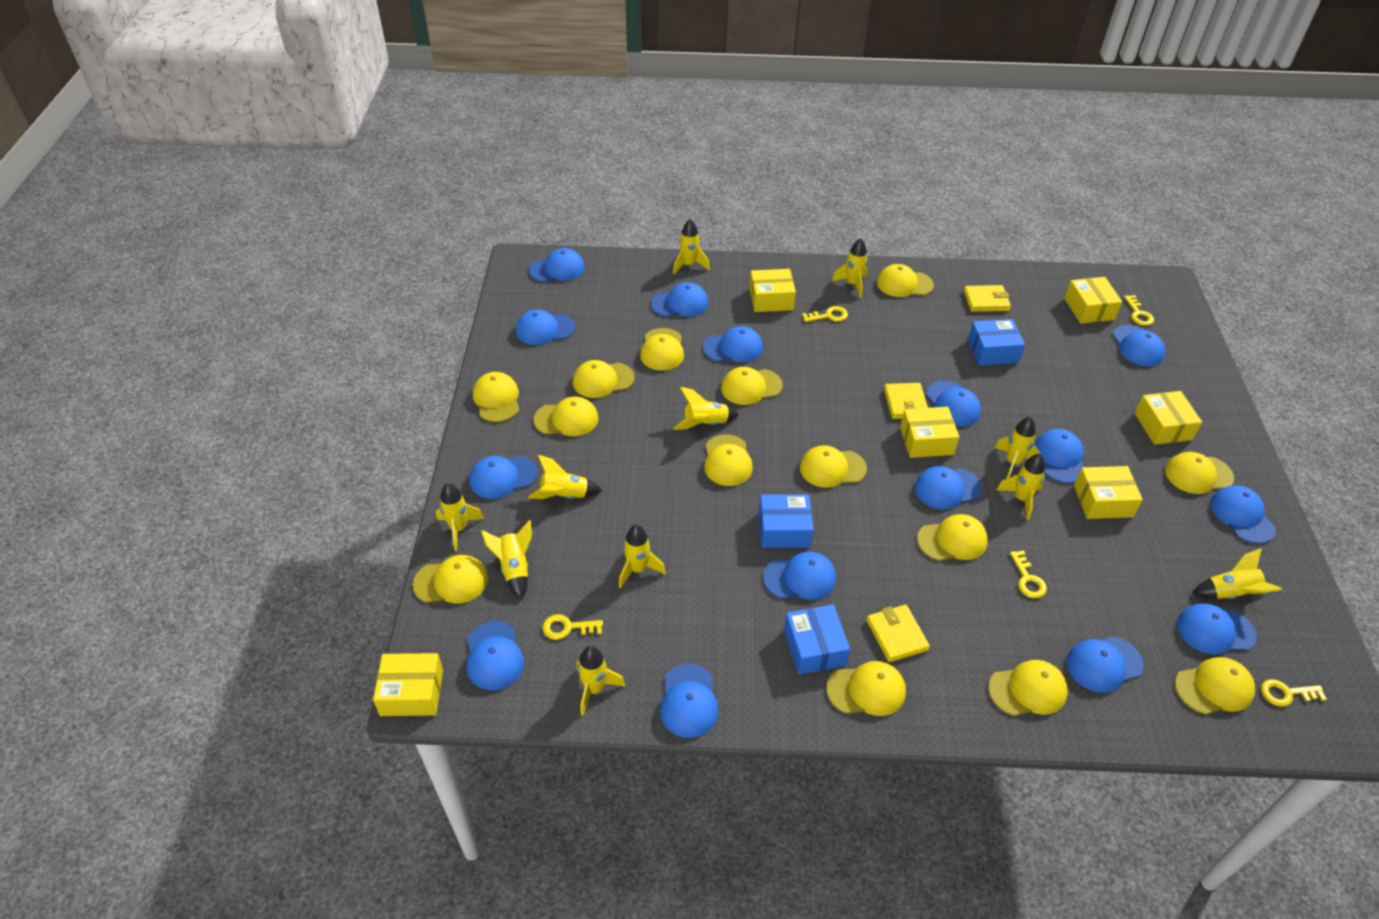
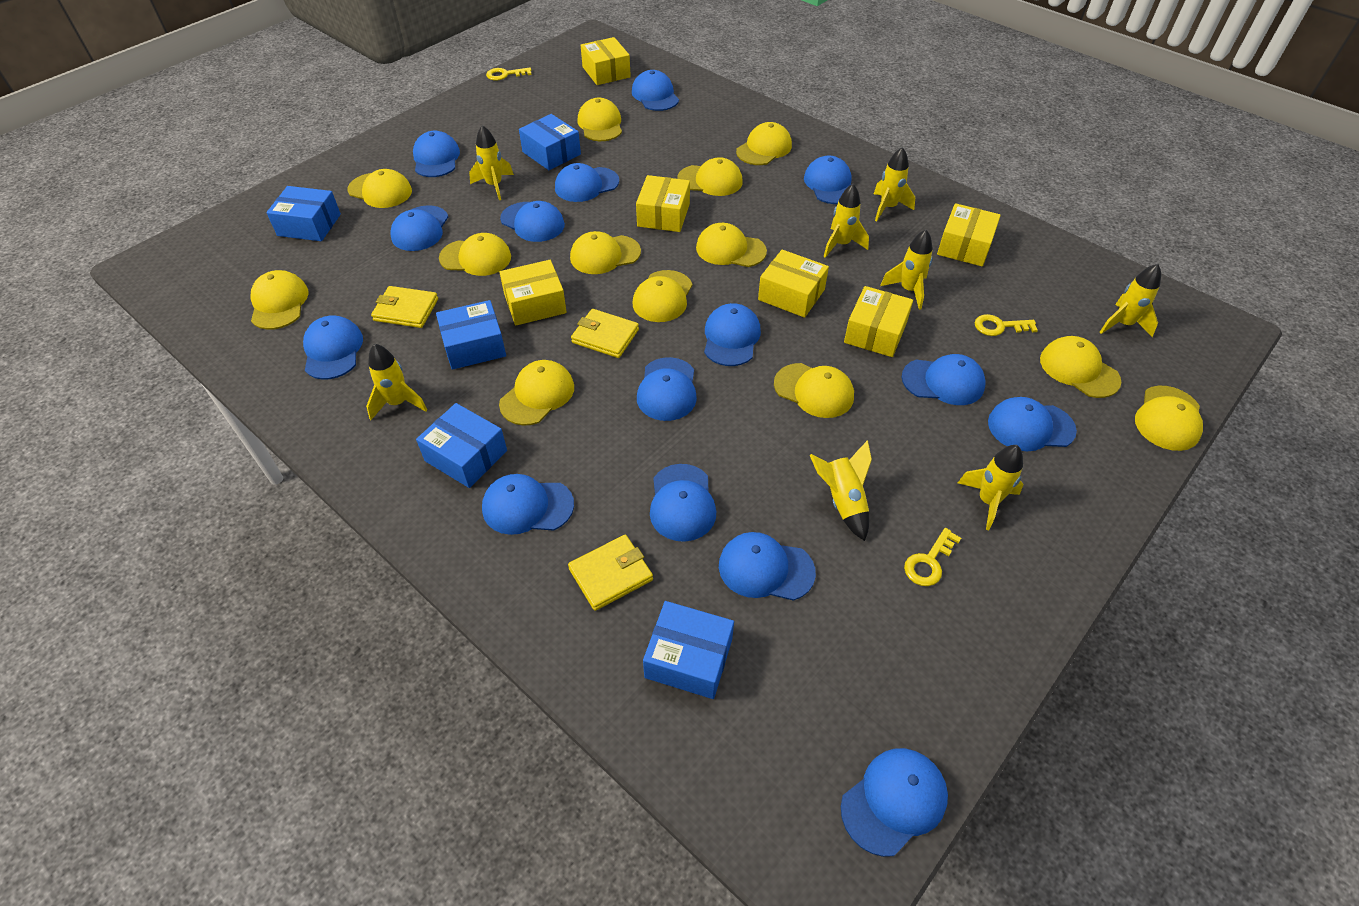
blue box: 3 -> 5
yellow cap: 14 -> 13
yellow key: 5 -> 3
yellow rocket: 11 -> 8

